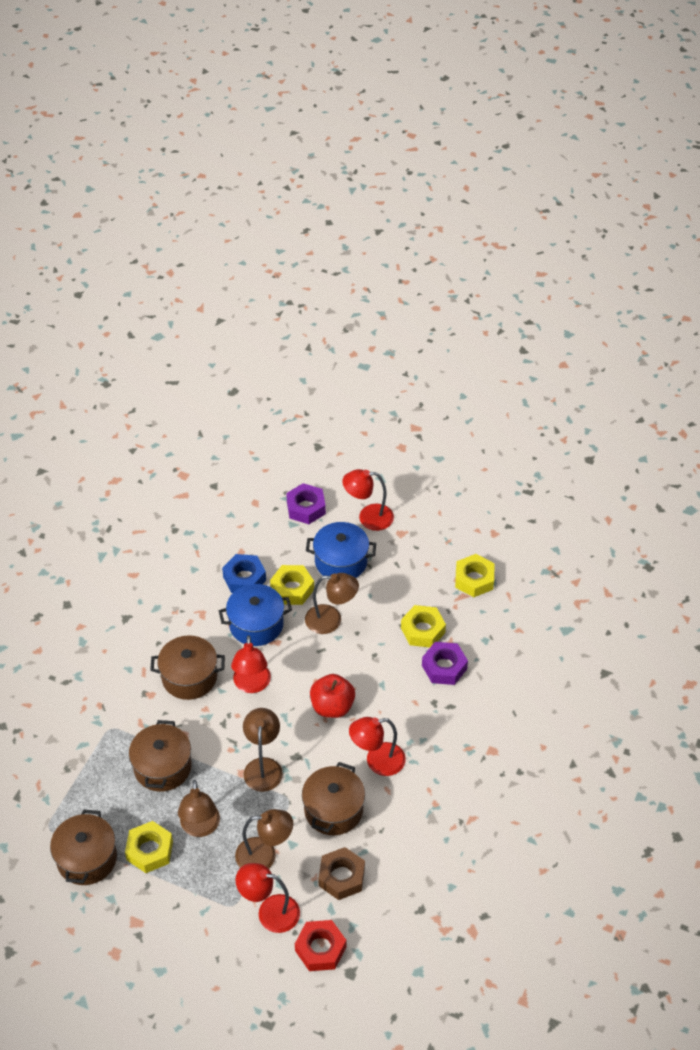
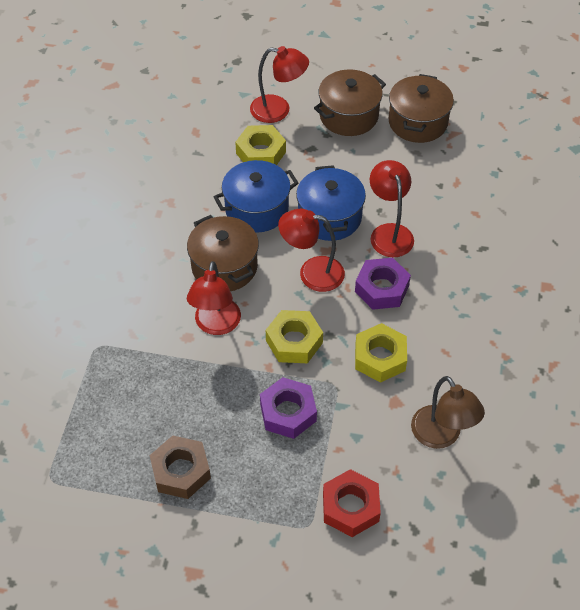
blue nut: 1 -> 0
brown lamp: 4 -> 1
brown pot: 4 -> 3
red apple: 1 -> 0
yellow nut: 4 -> 3

